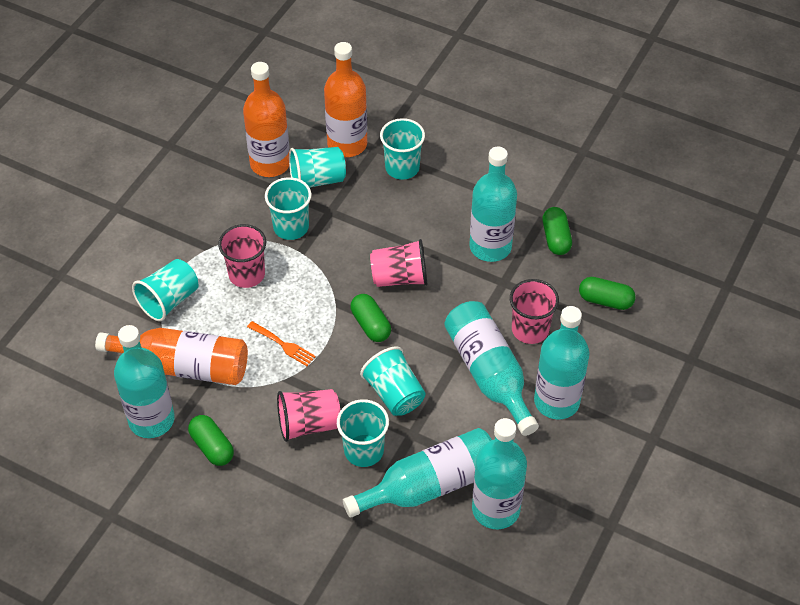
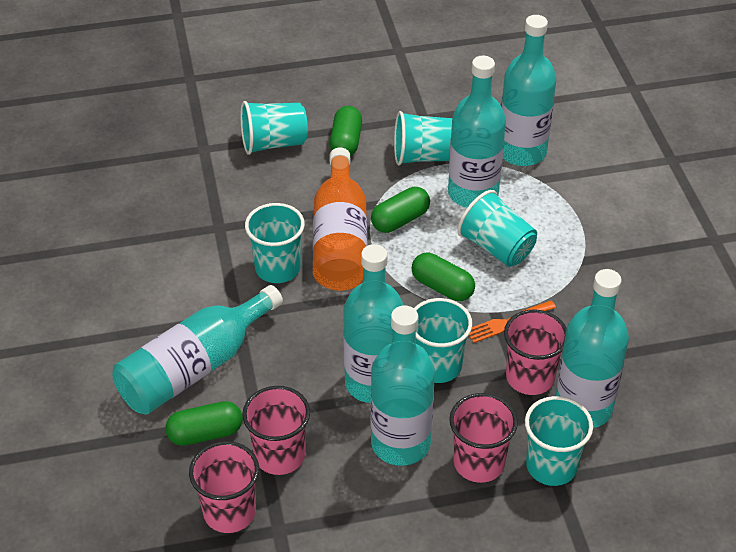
orange bottle: 3 -> 1

